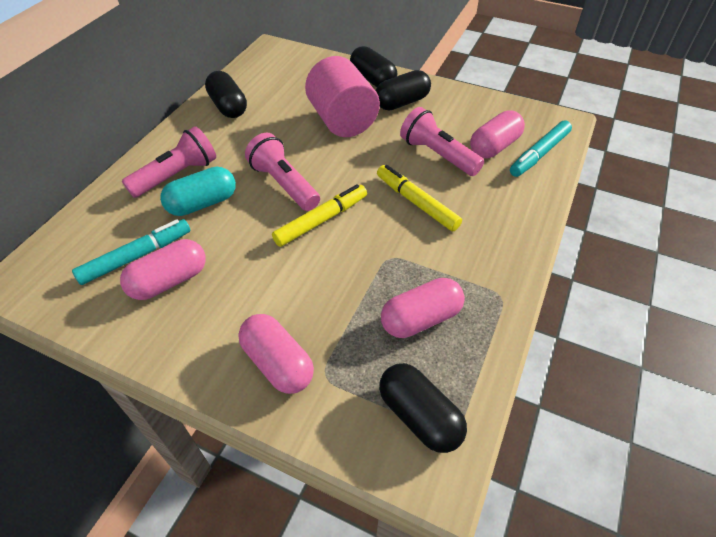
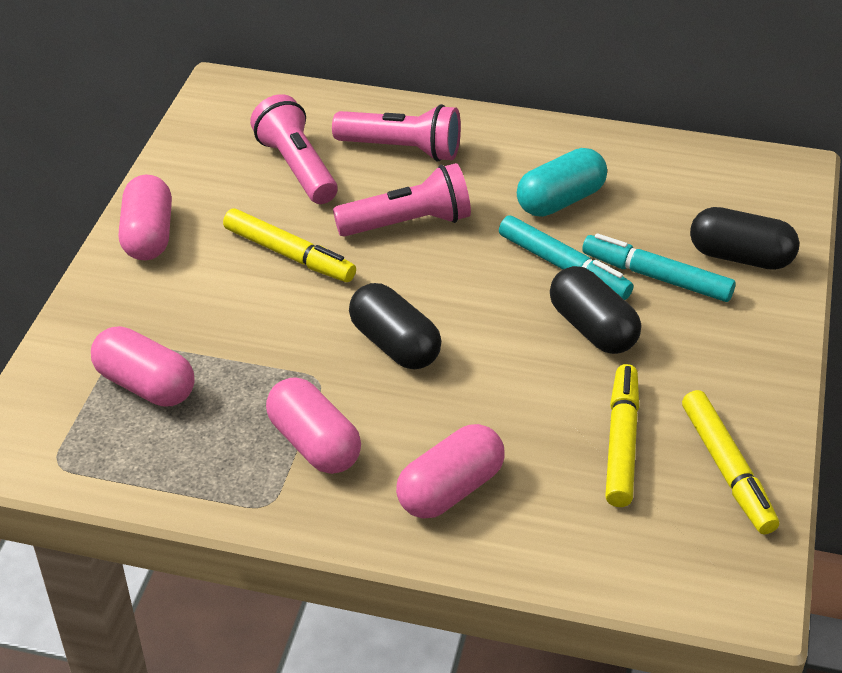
black capsule: 4 -> 3
pink cylinder: 1 -> 0
yellow marker: 2 -> 3

